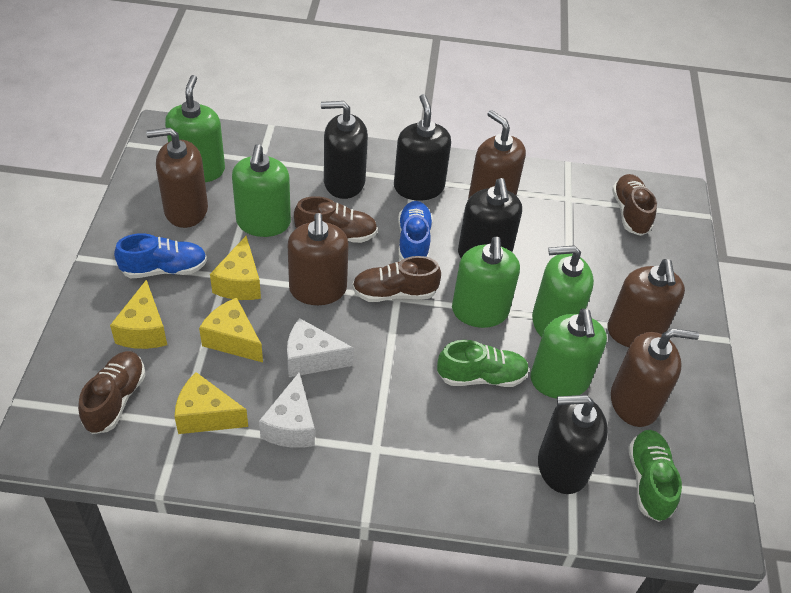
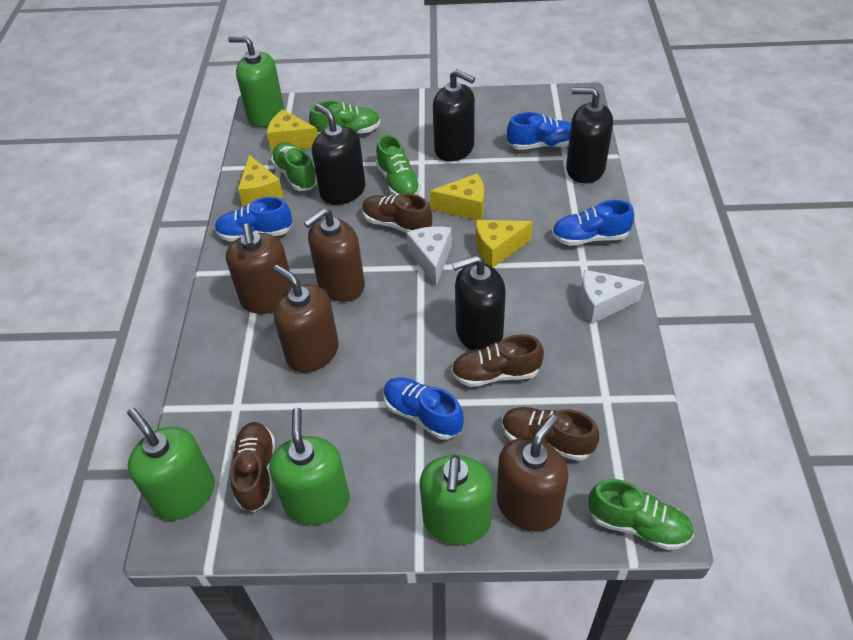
blue shoe: 2 -> 4
brown soap dispenser: 5 -> 4
green shoe: 2 -> 4
green soap dispenser: 5 -> 4

